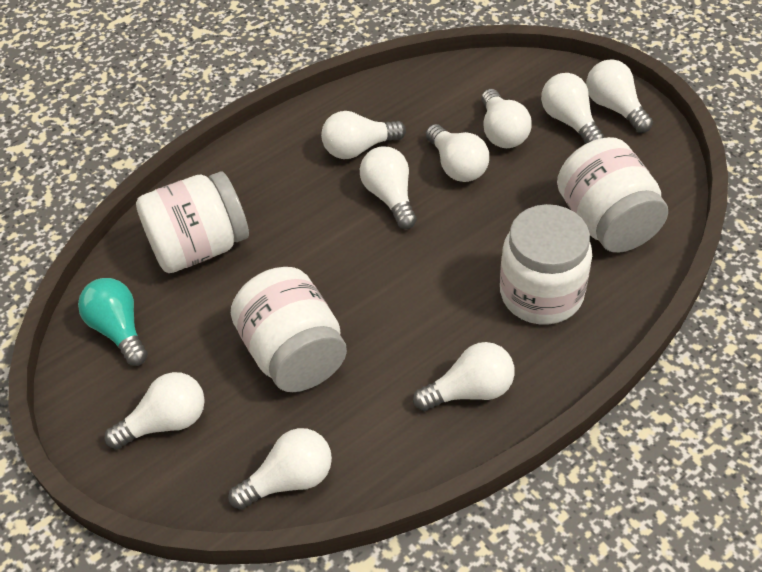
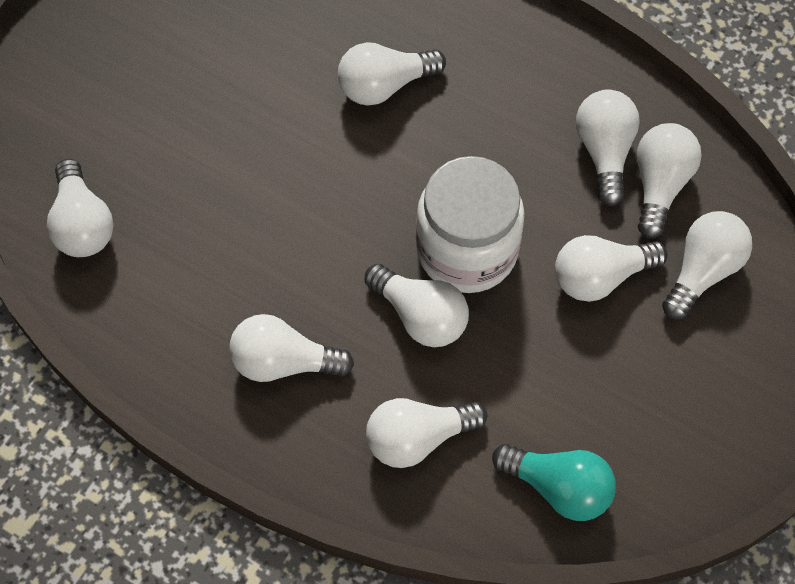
white jar: 4 -> 1

